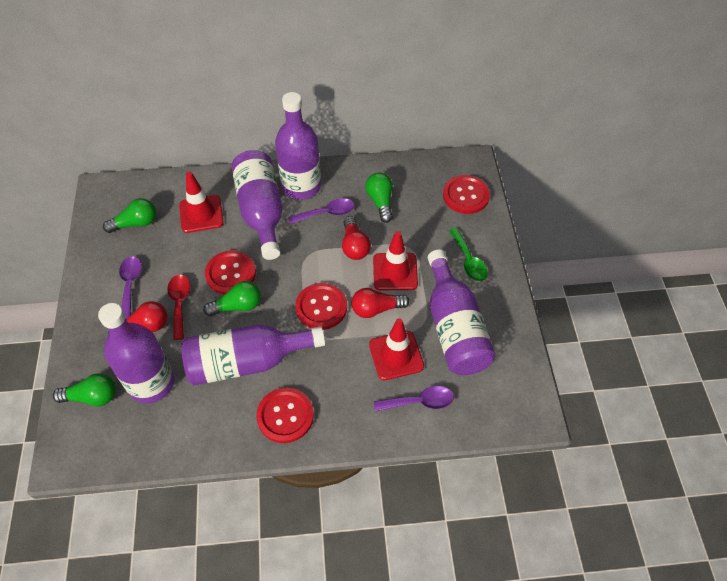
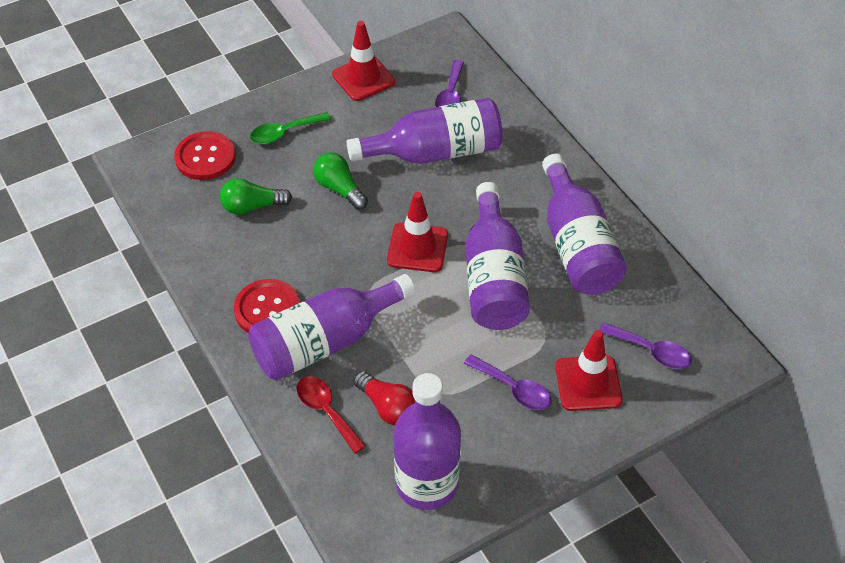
green light bulb: 4 -> 2
red button: 4 -> 2
red light bulb: 3 -> 1

